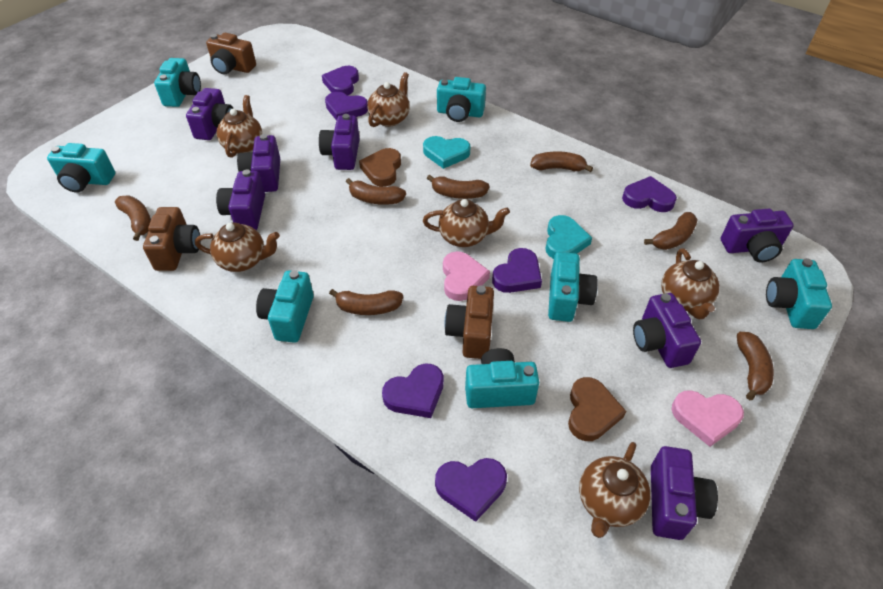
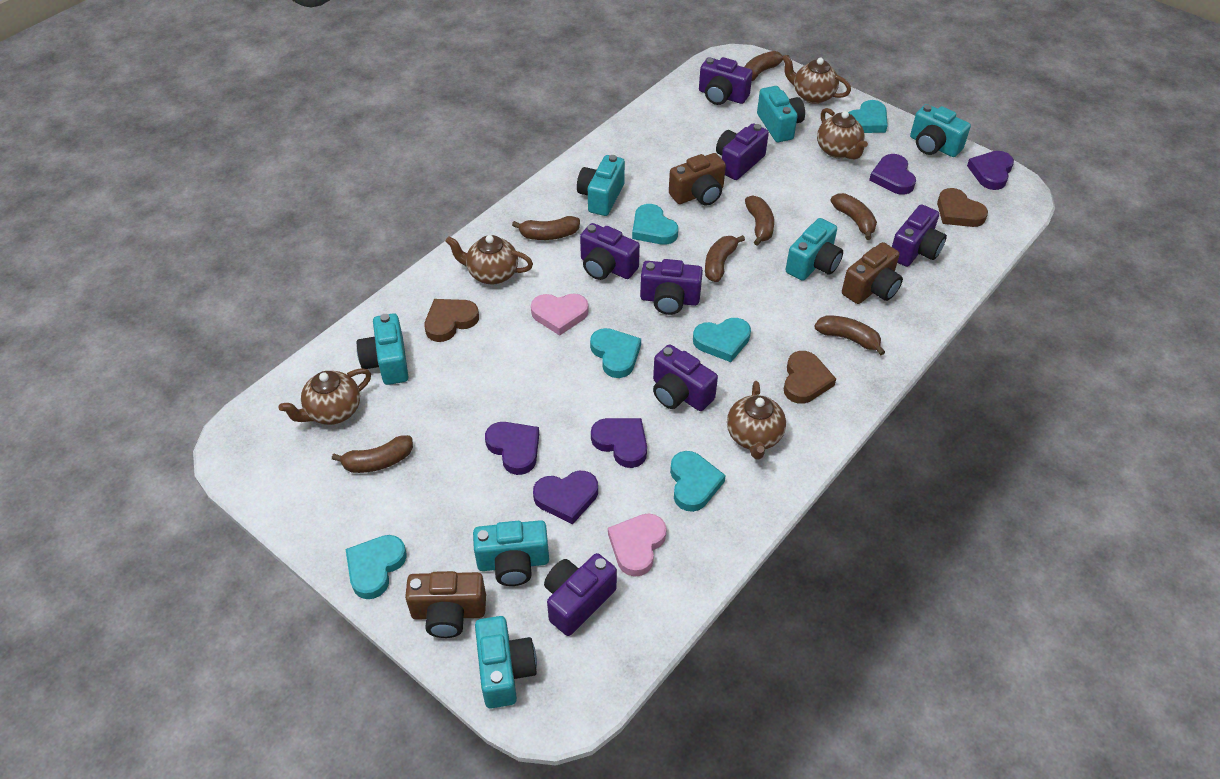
brown heart: 2 -> 3
brown teapot: 6 -> 5
purple heart: 6 -> 5
turquoise heart: 2 -> 6

